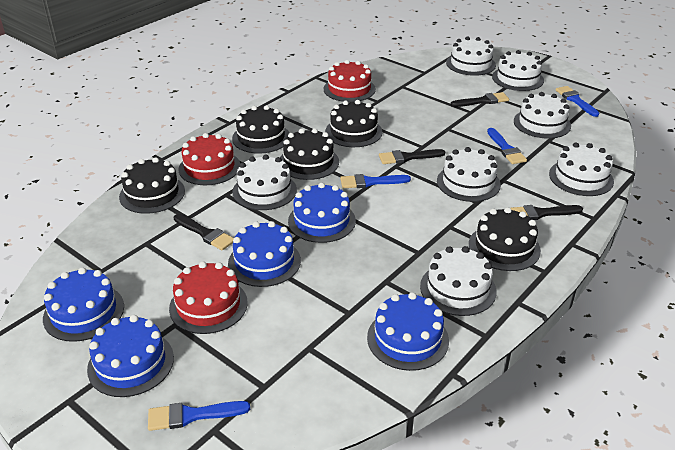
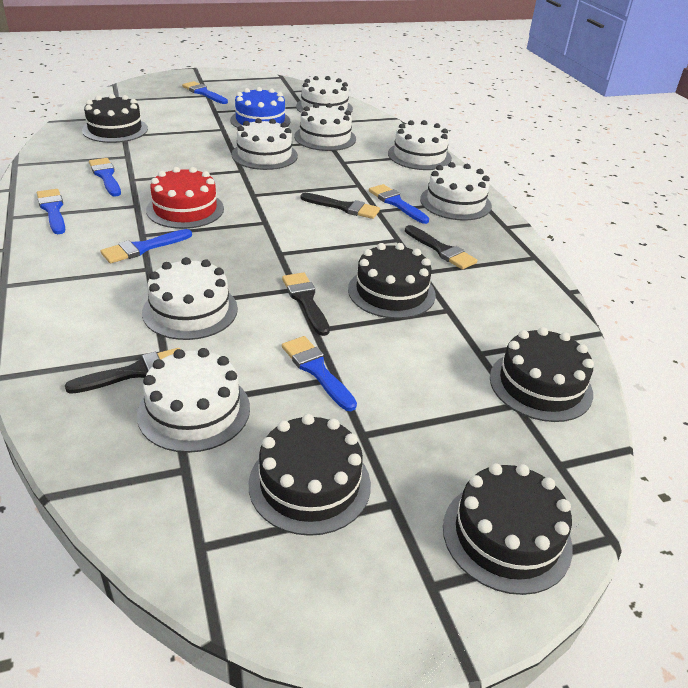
blue brush: 4 -> 6
blue cake: 5 -> 1
red cake: 3 -> 1

